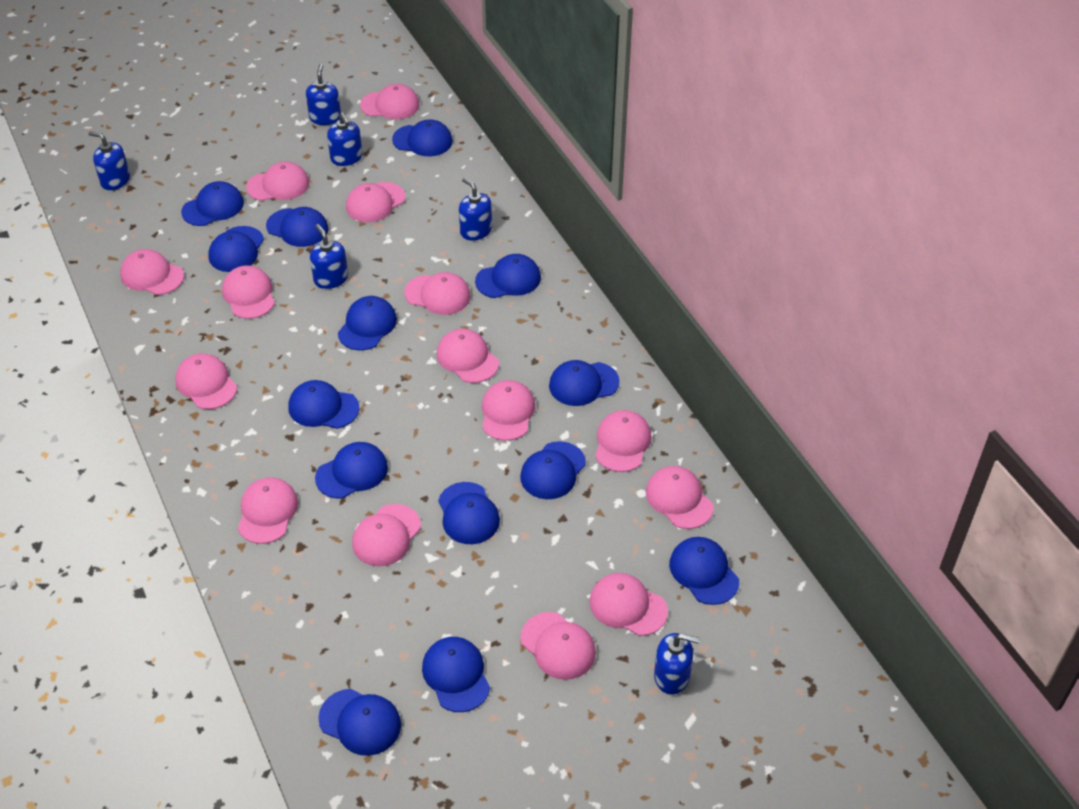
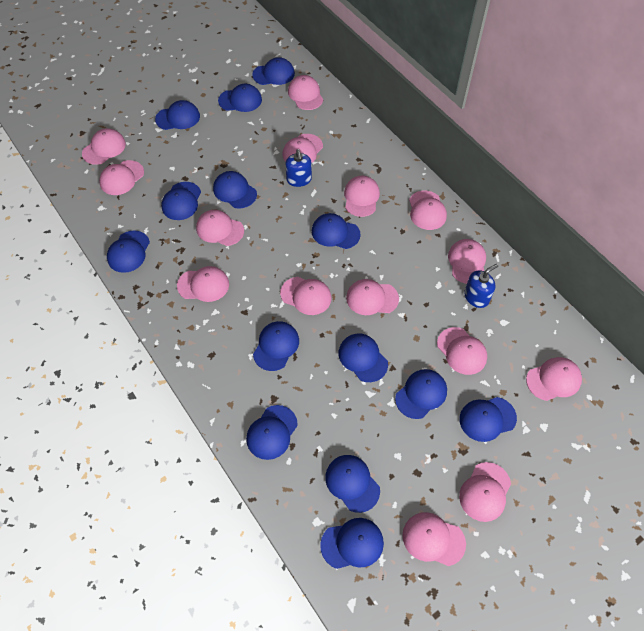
blue soap dispenser: 6 -> 2

